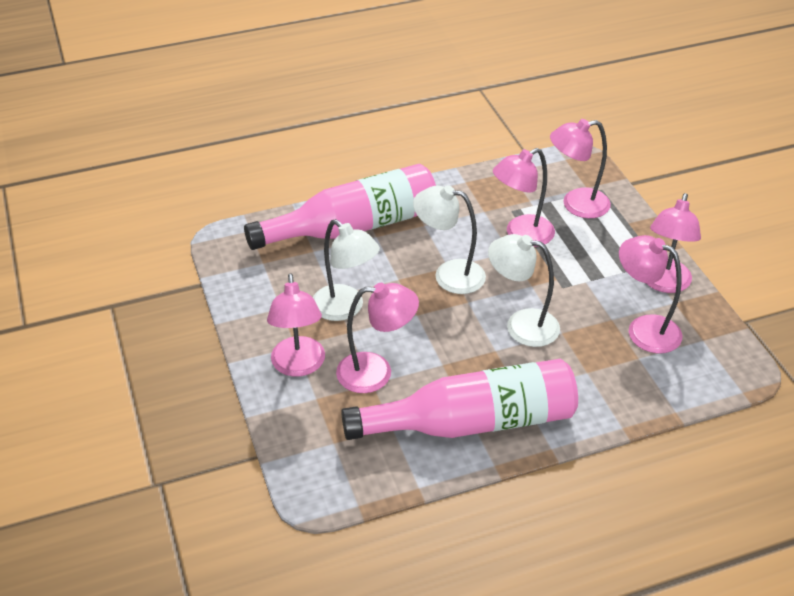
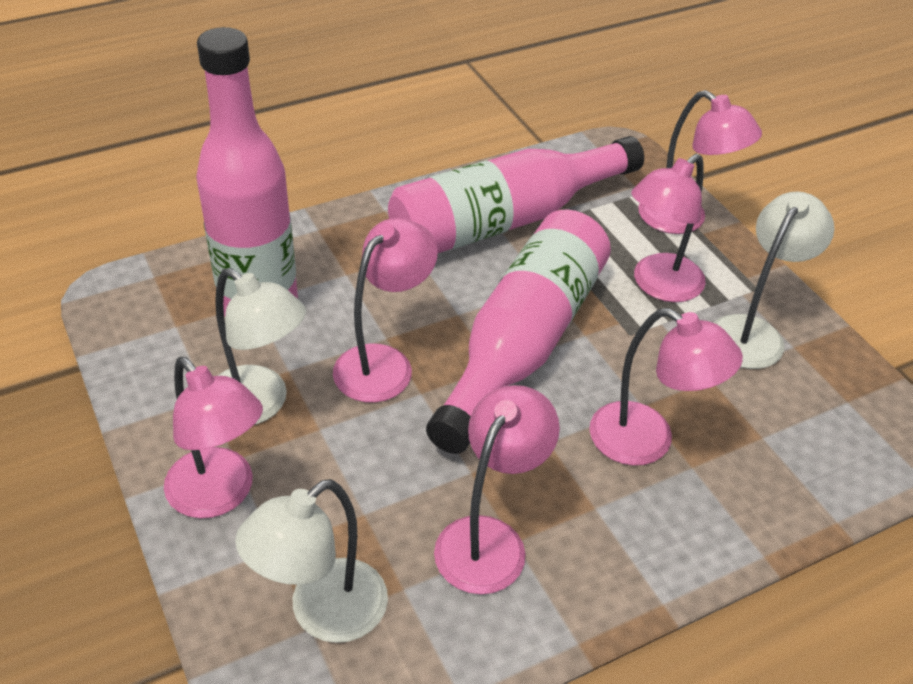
pink bottle: 2 -> 3

